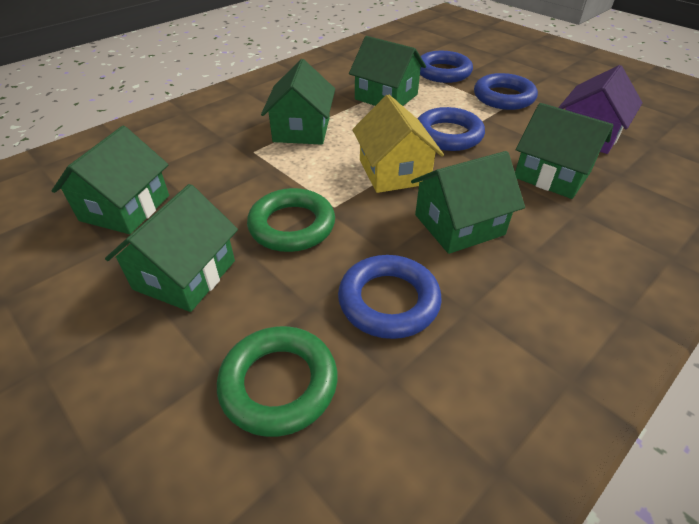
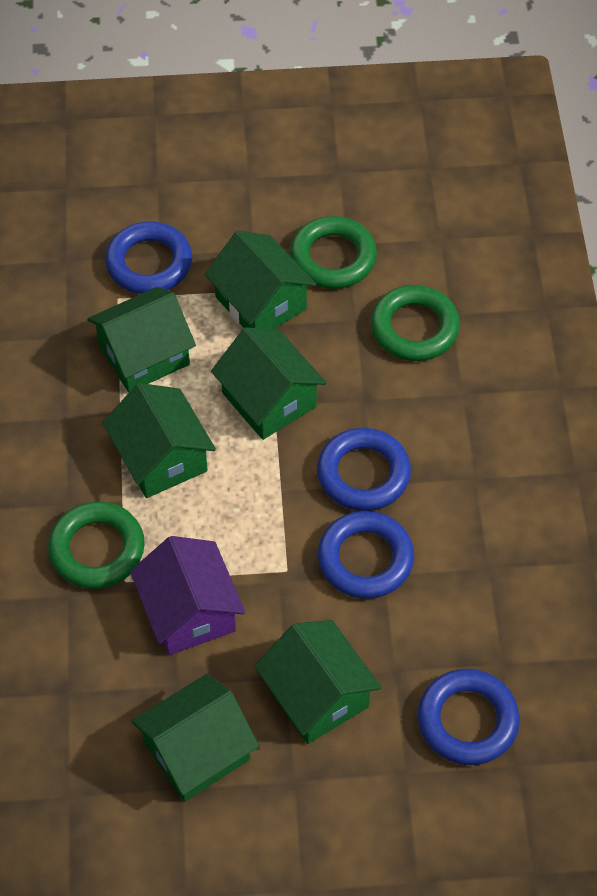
green ring: 2 -> 3
yellow house: 1 -> 0

